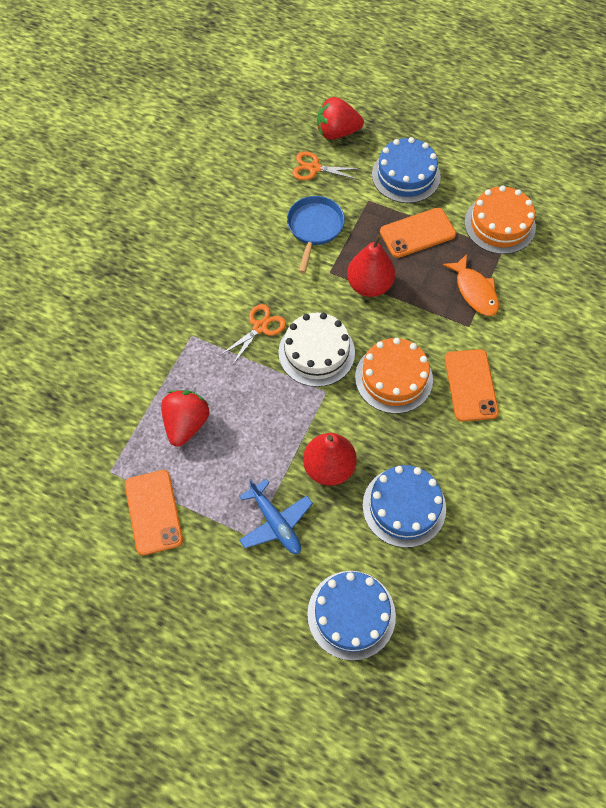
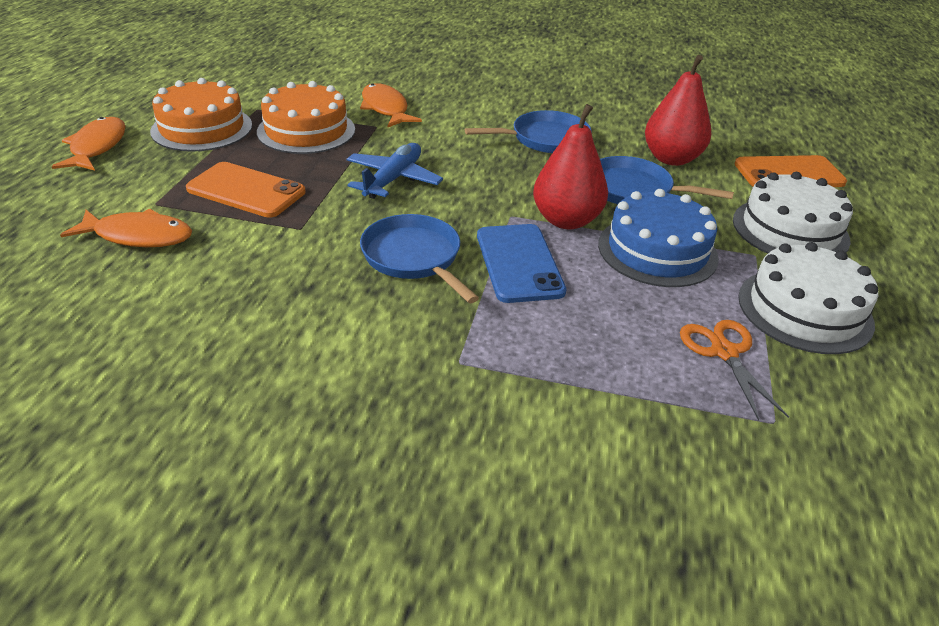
blue cake: 3 -> 1
blue pan: 1 -> 3
blue phone: 0 -> 1
orange fish: 1 -> 3
orange phone: 3 -> 2
orange scissors: 2 -> 1
red strawberry: 2 -> 0
white cake: 1 -> 2

